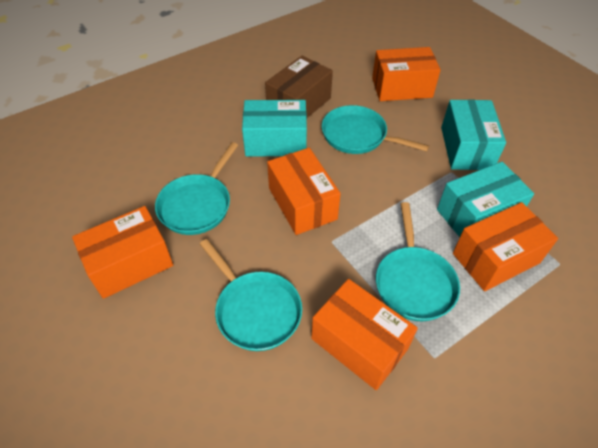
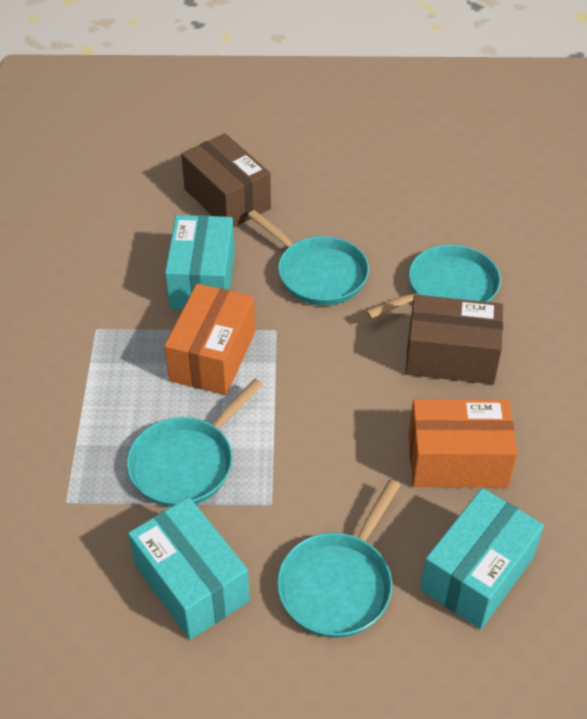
brown box: 1 -> 2
orange box: 5 -> 2

